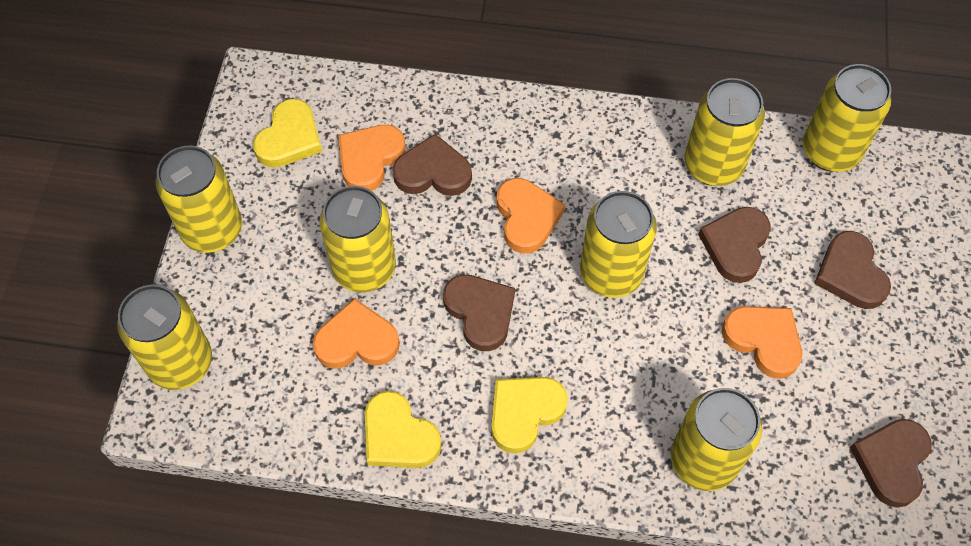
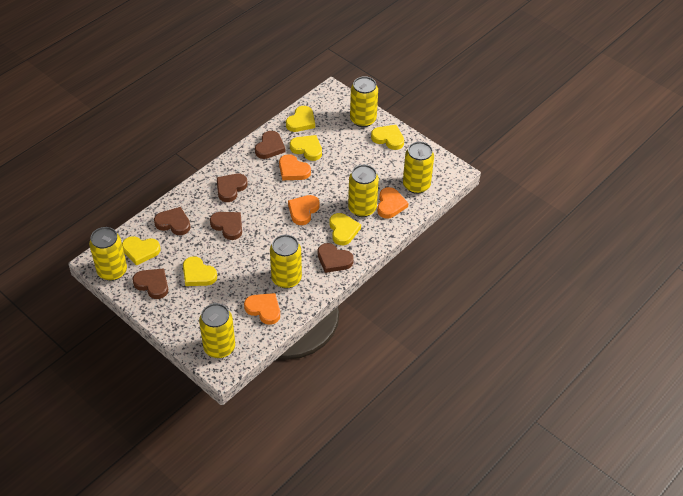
brown heart: 5 -> 6
yellow can: 7 -> 6
yellow heart: 3 -> 6

